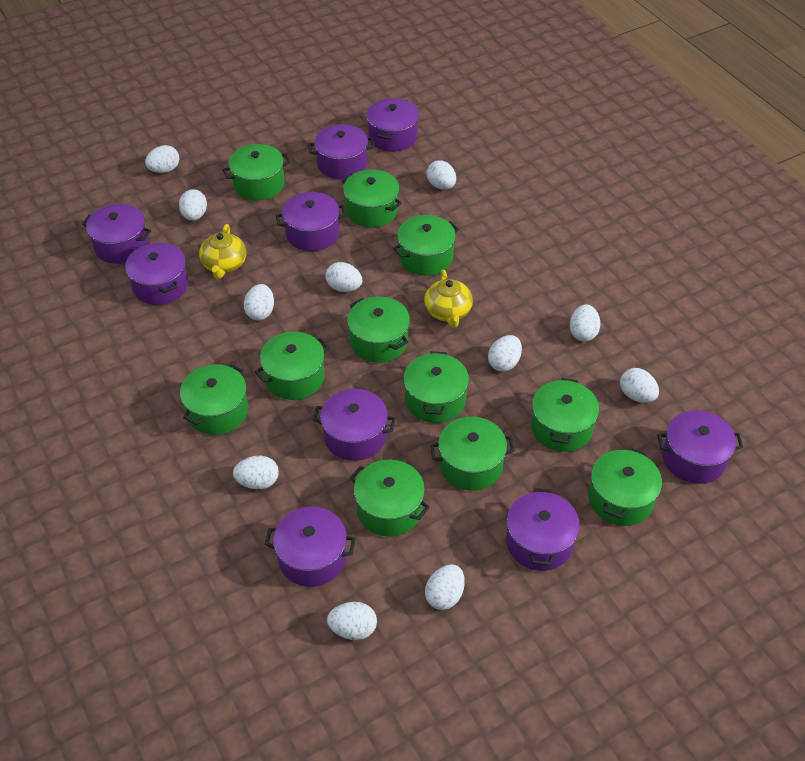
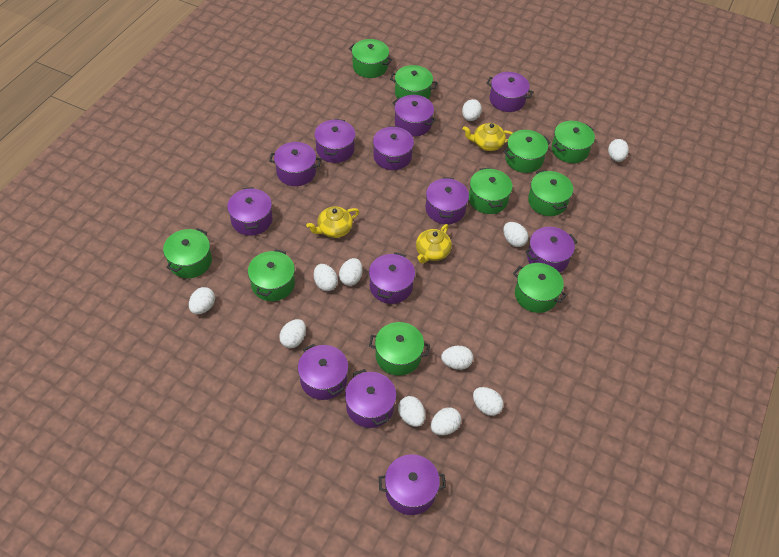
green pot: 11 -> 10
purple pot: 9 -> 12
yellow teapot: 2 -> 3

